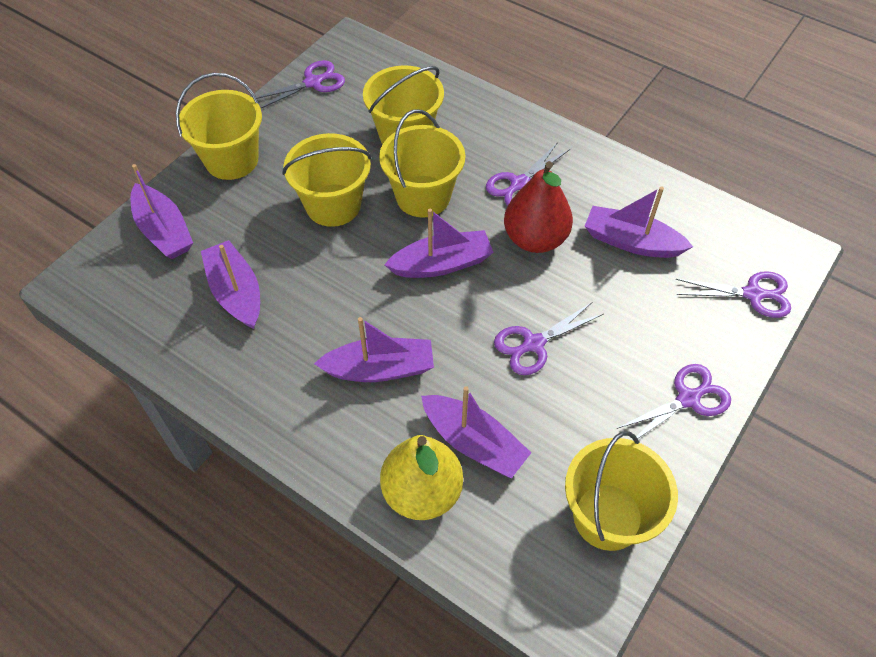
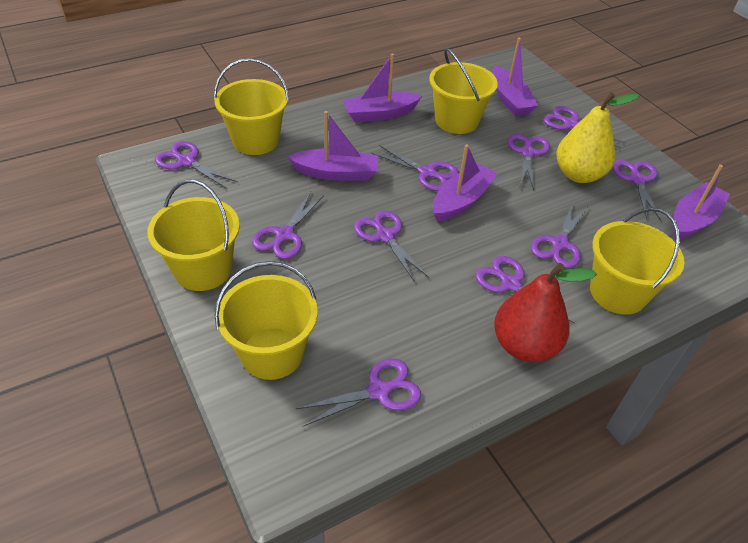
purple boat: 6 -> 5
purple scissors: 5 -> 10

